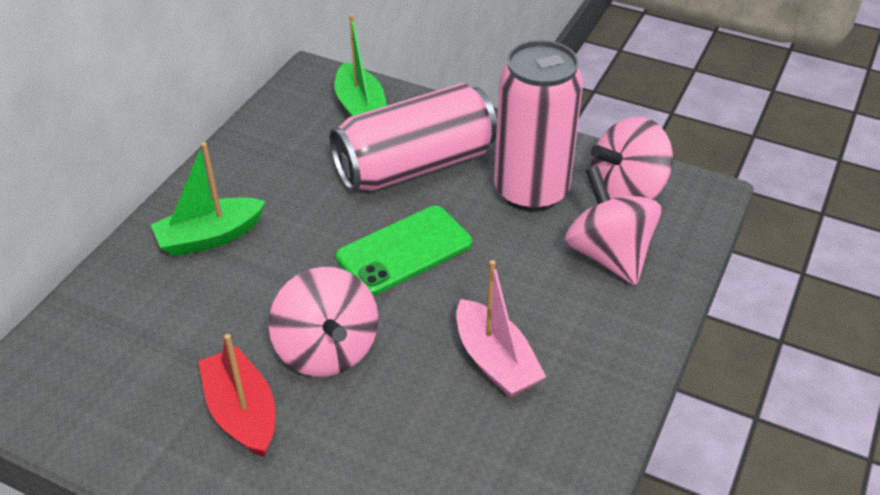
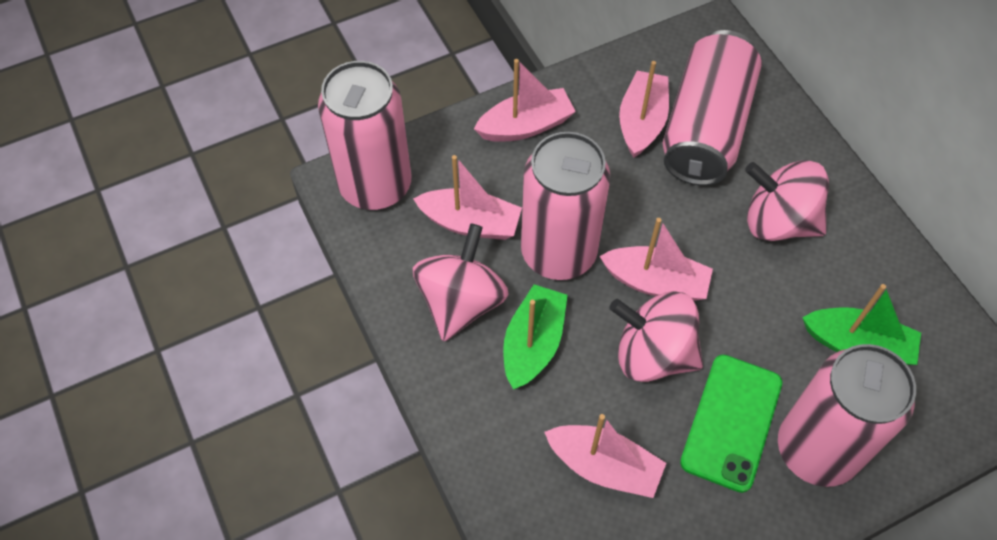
pink boat: 1 -> 5
pink can: 2 -> 4
red boat: 1 -> 0

